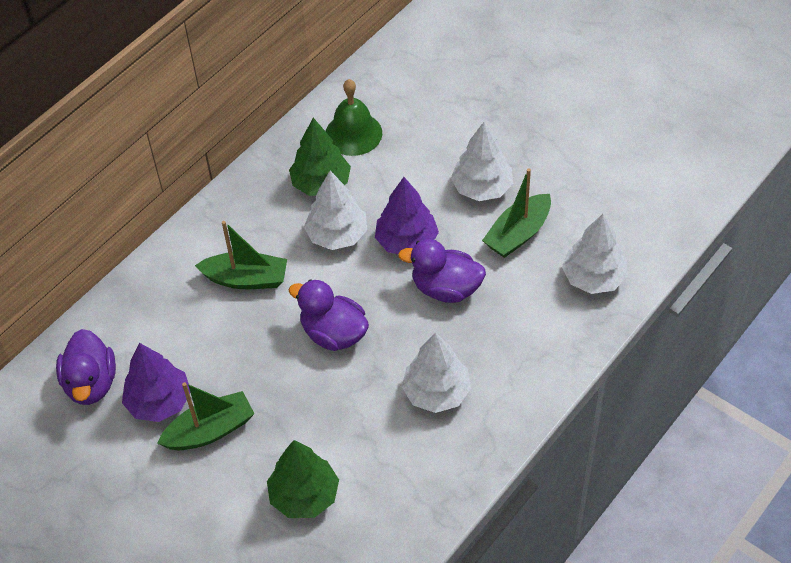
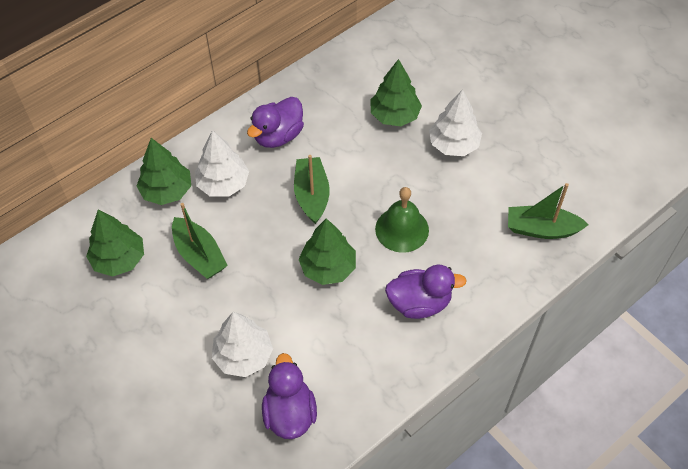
green tree: 2 -> 4
purple tree: 2 -> 0
white tree: 4 -> 3

